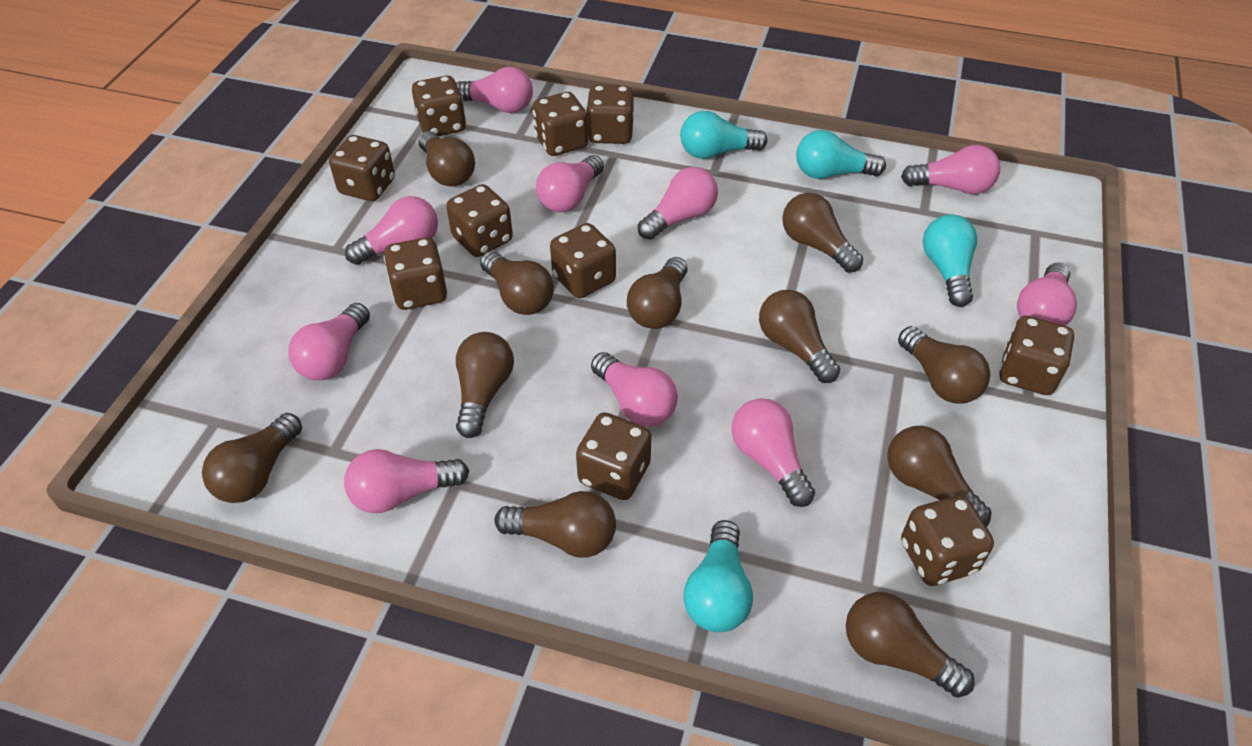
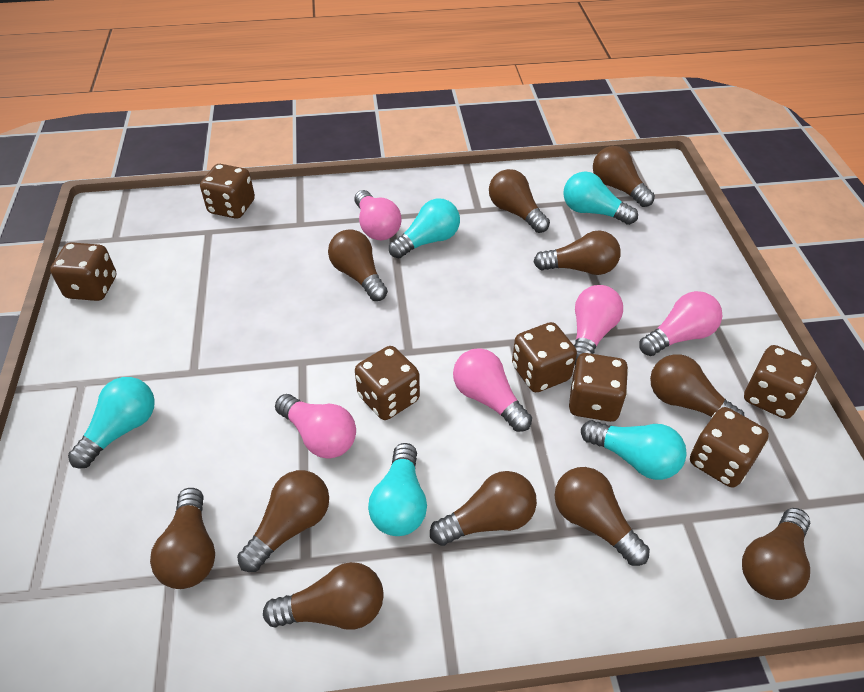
brown dice: 10 -> 7
pink light bulb: 10 -> 5
turquoise light bulb: 4 -> 5

